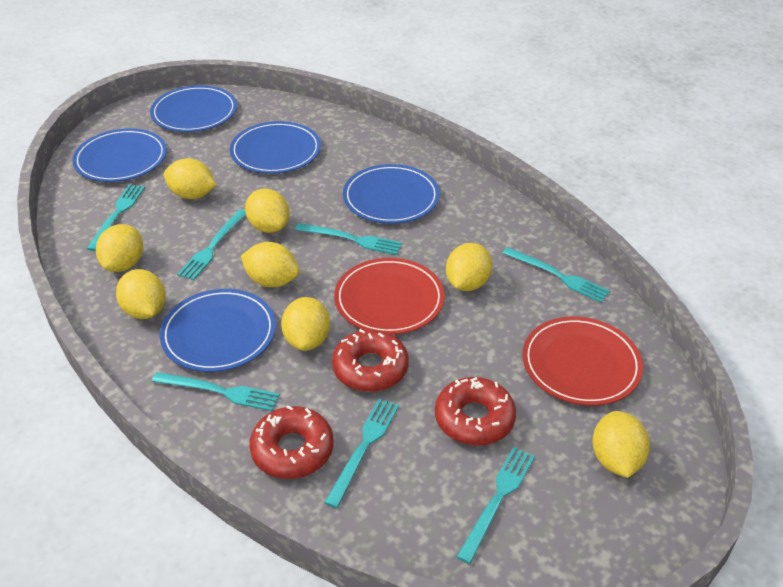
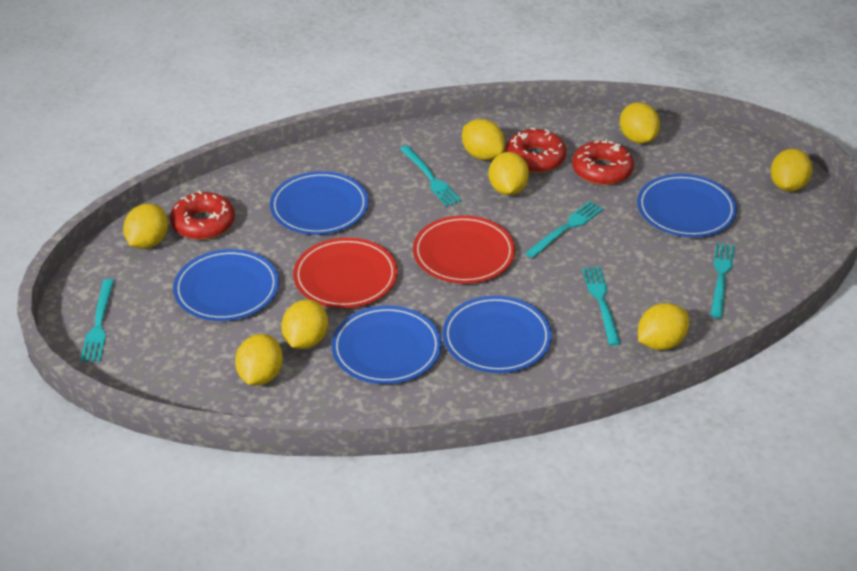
turquoise fork: 7 -> 5

